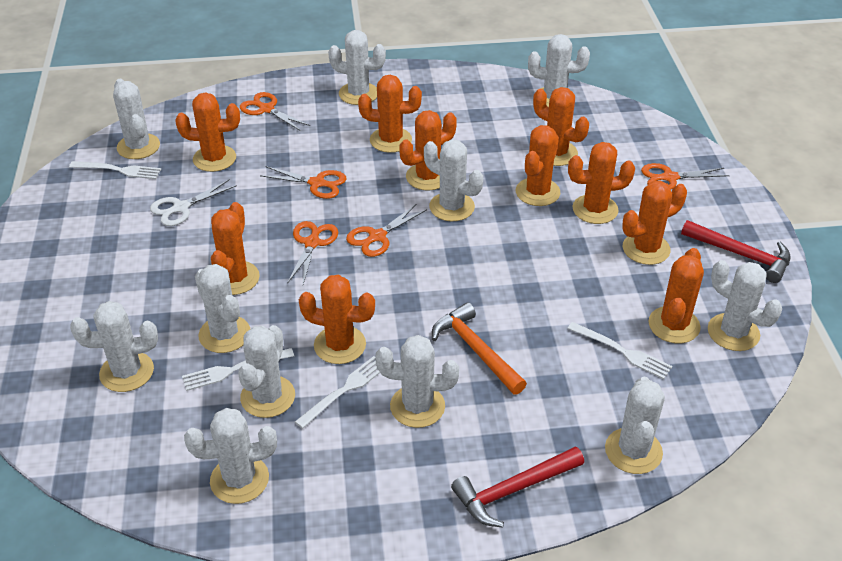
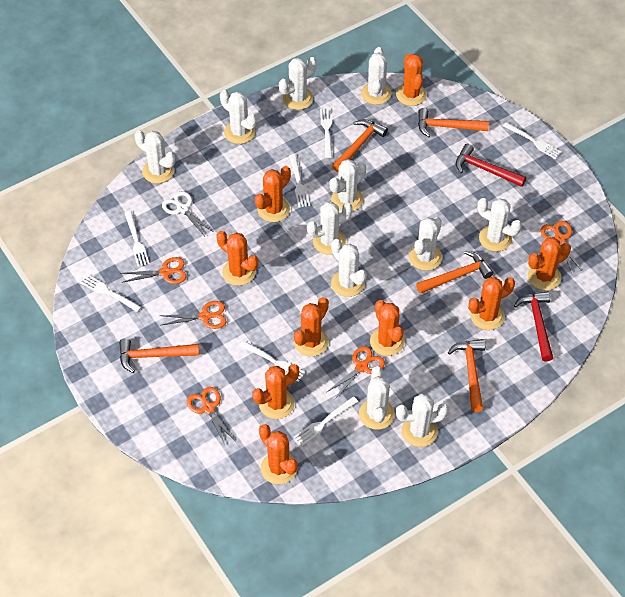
orange cactus: 10 -> 9
orange hammer: 1 -> 5
white fork: 4 -> 7

